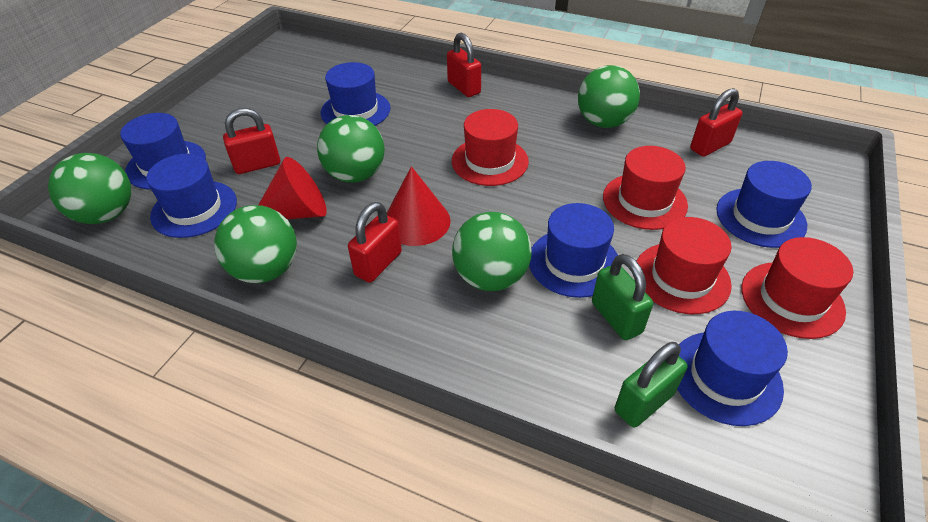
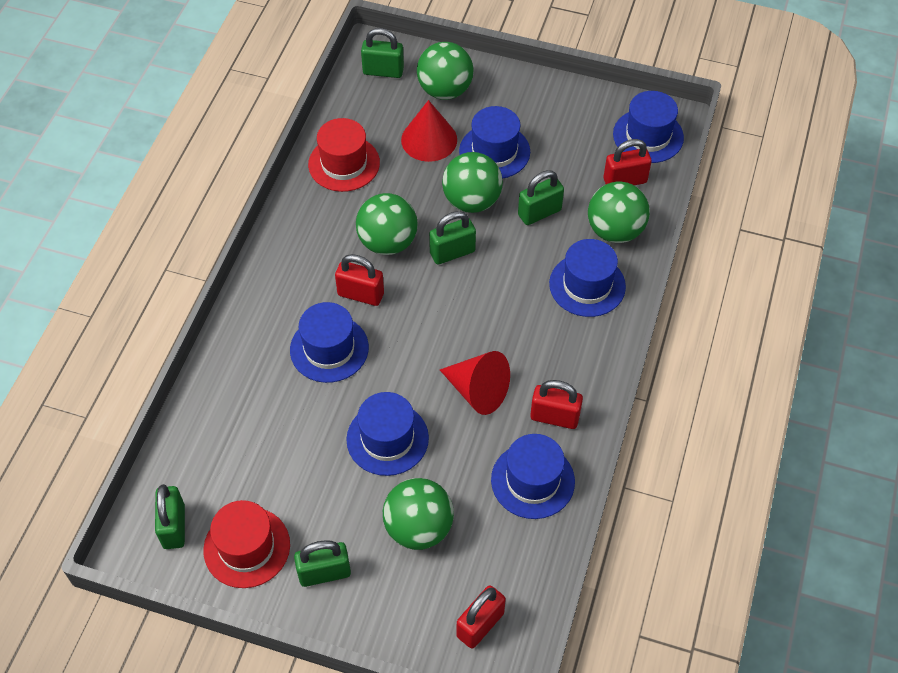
green padlock: 2 -> 5
red hat: 4 -> 2

